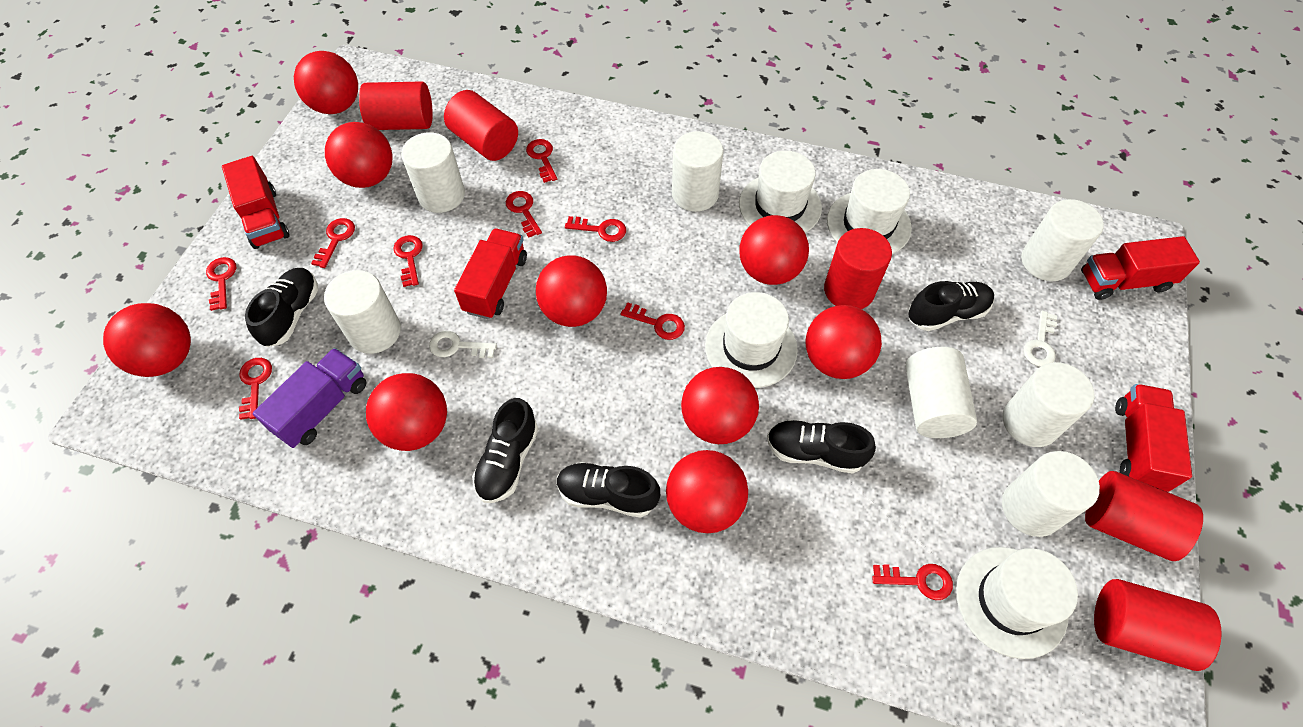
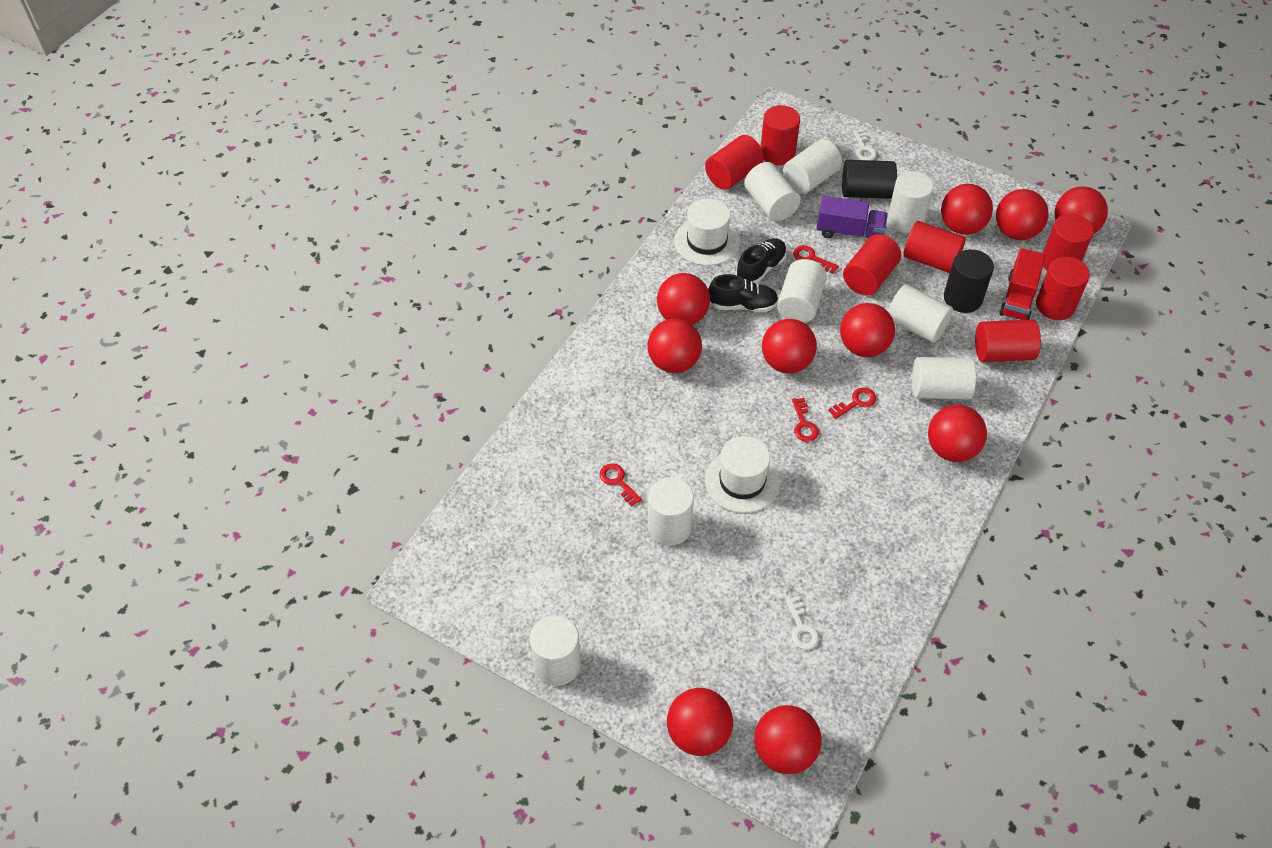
black cylinder: 0 -> 2
black shoe: 5 -> 2
red ball: 9 -> 10
red cylinder: 5 -> 7
red key: 9 -> 4
red truck: 4 -> 1
white cylinder: 7 -> 8
white hat: 4 -> 2

